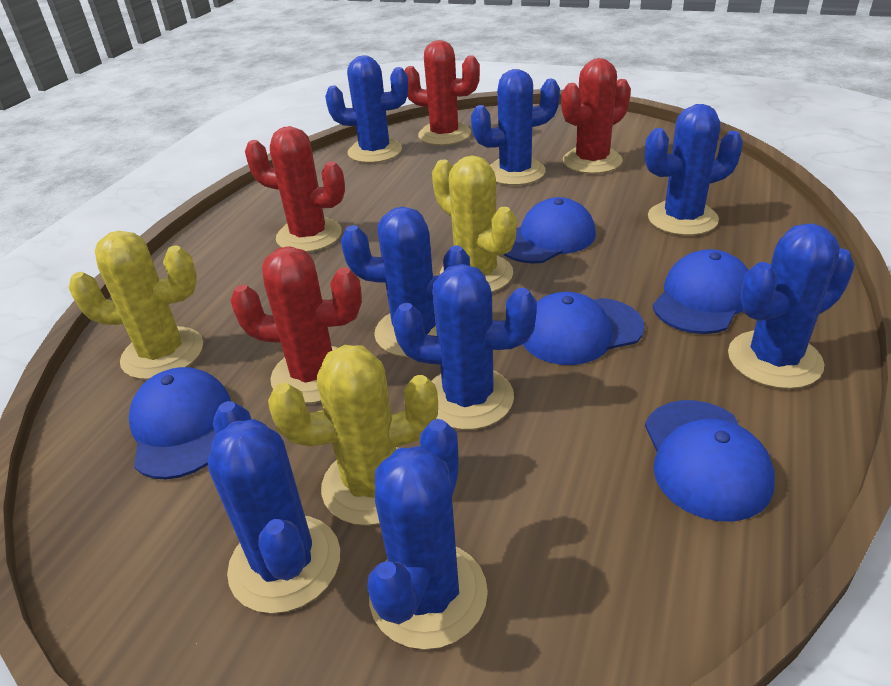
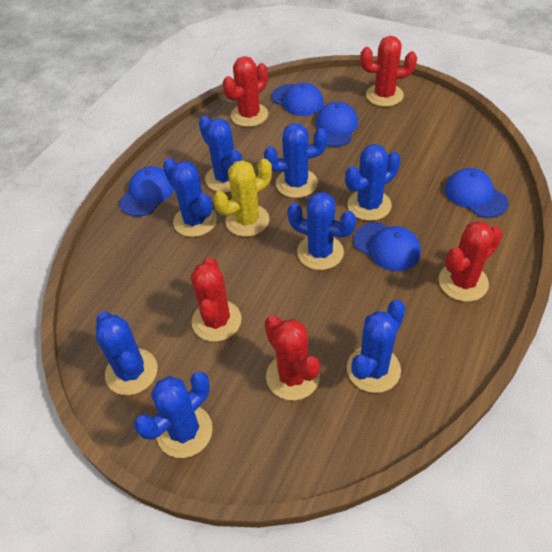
red cactus: 4 -> 5
yellow cactus: 3 -> 1

